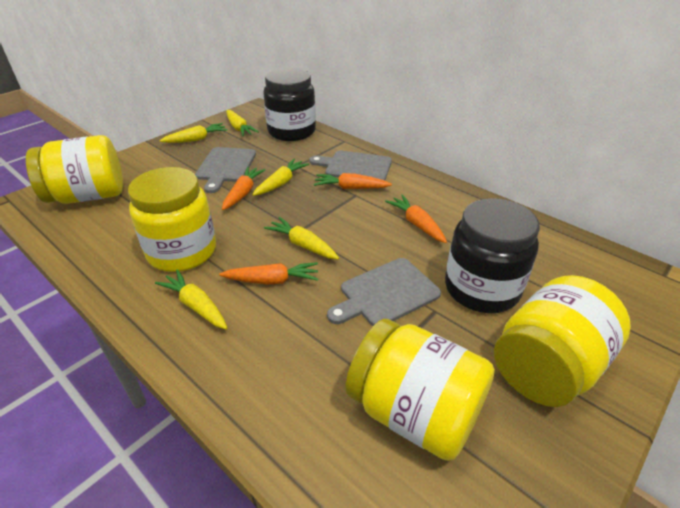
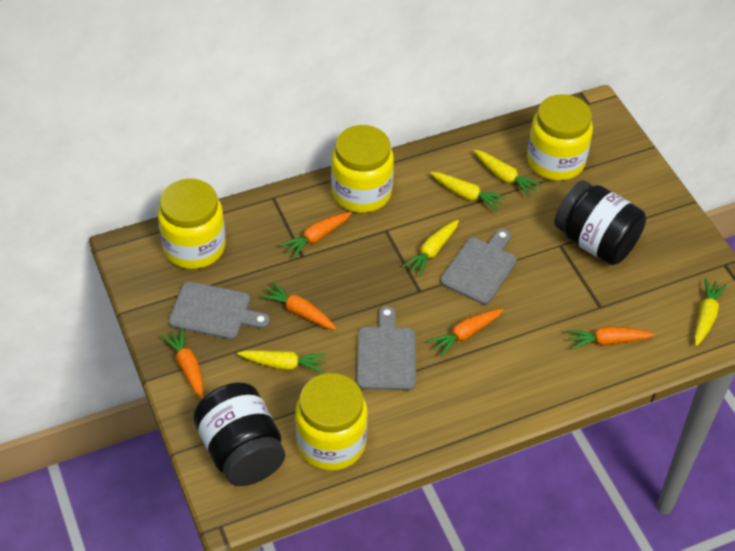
orange carrot: 4 -> 5

